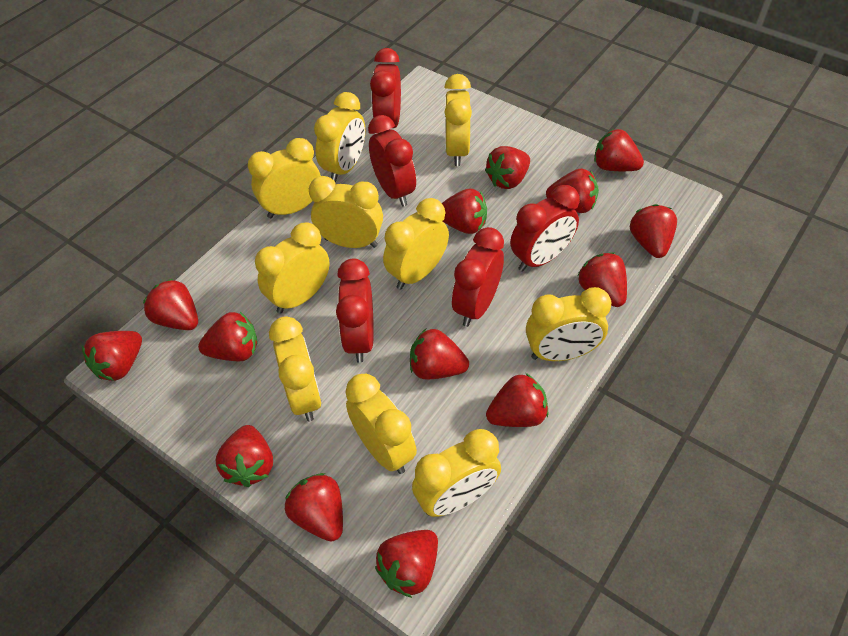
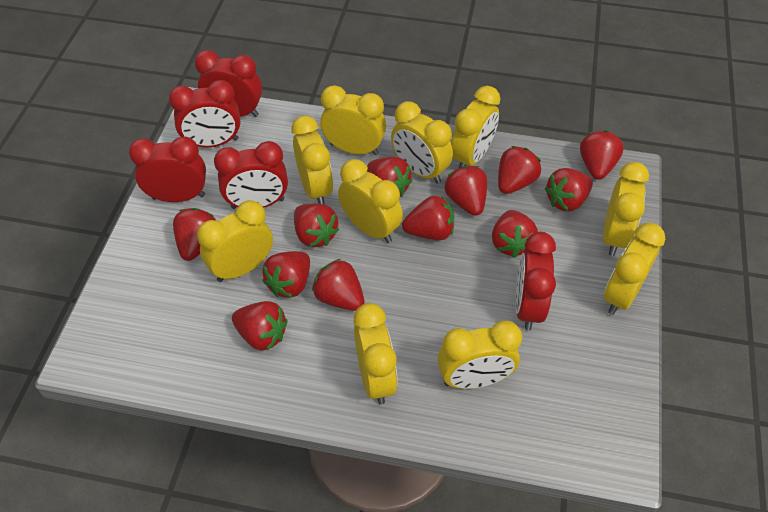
red strawberry: 14 -> 12

